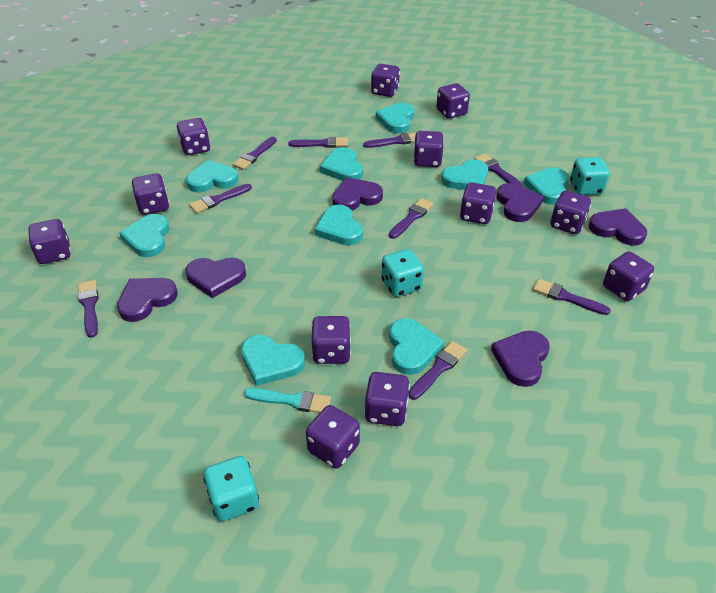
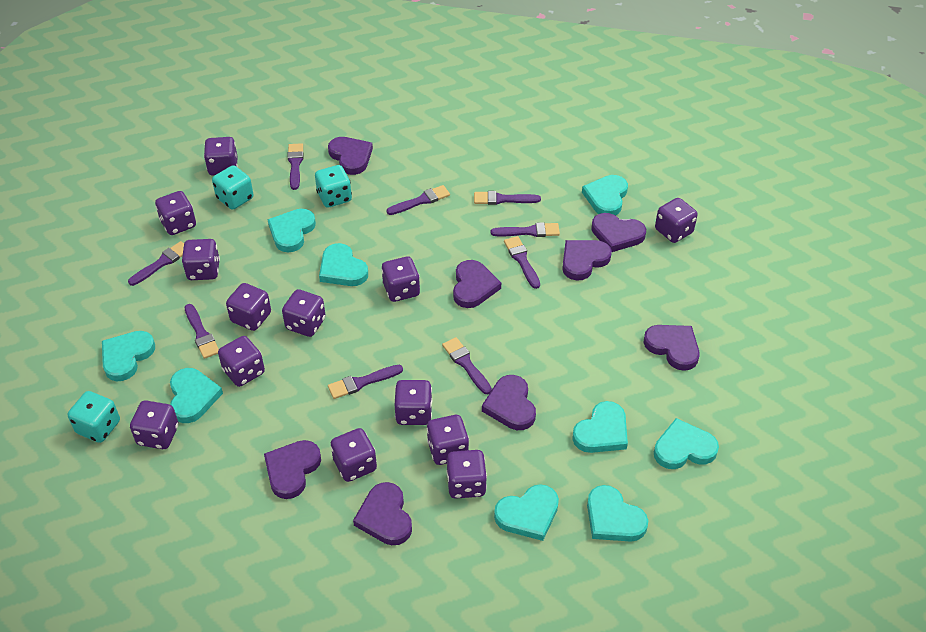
purple dice: 12 -> 13
purple heart: 6 -> 8
turquoise brush: 1 -> 0

